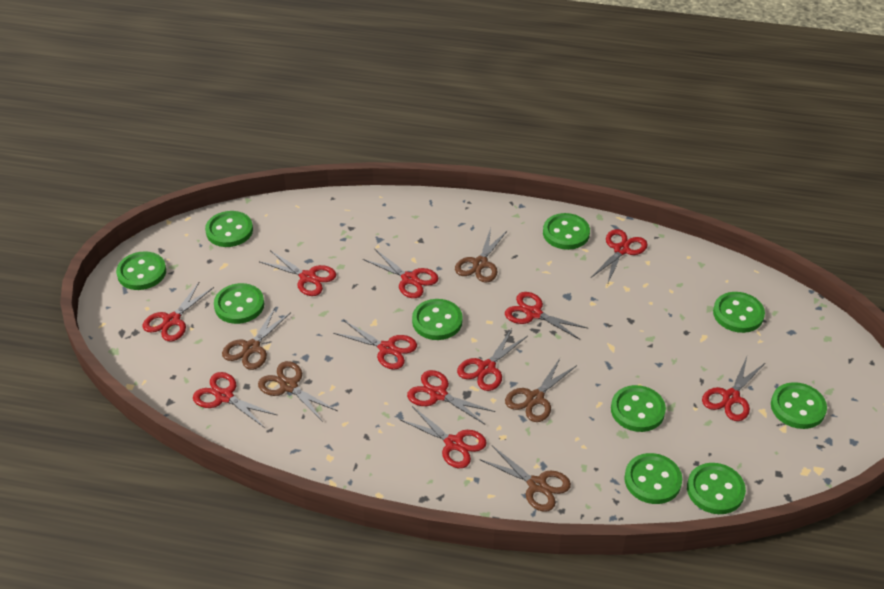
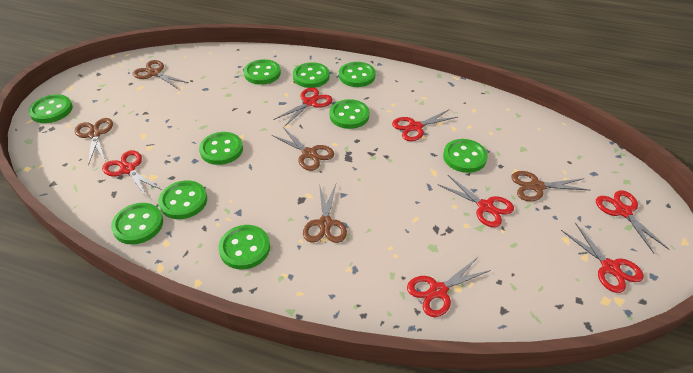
red scissors: 11 -> 7

